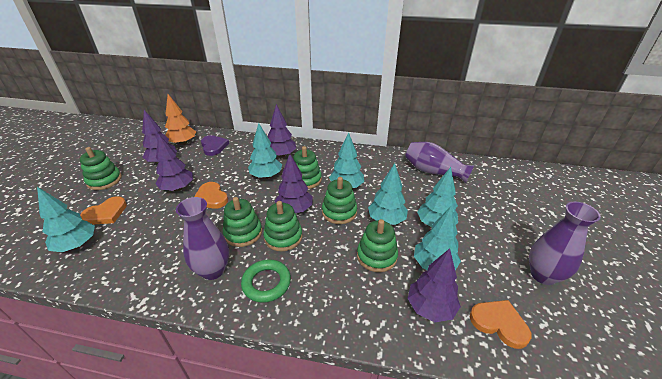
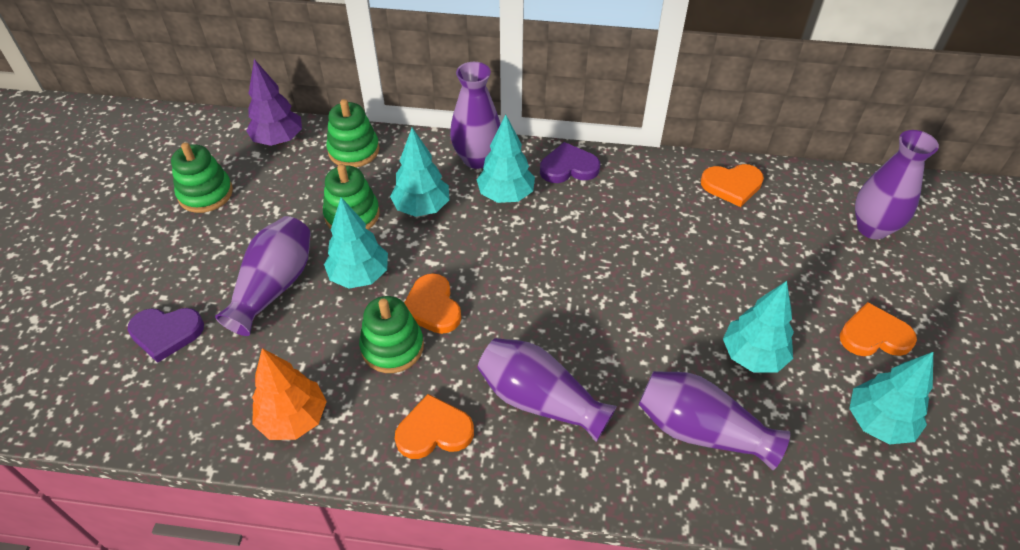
green ring: 1 -> 0
green stacking toy: 6 -> 4
orange heart: 3 -> 4
purple heart: 1 -> 2
purple tree: 5 -> 1
purple vase: 3 -> 5
turquoise tree: 6 -> 5

